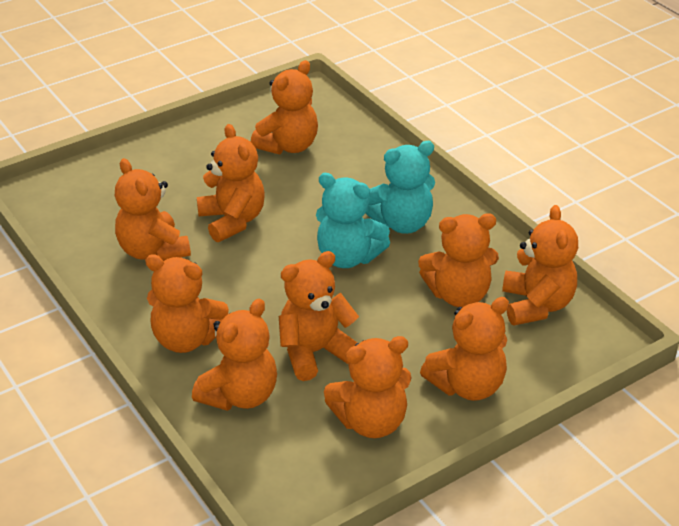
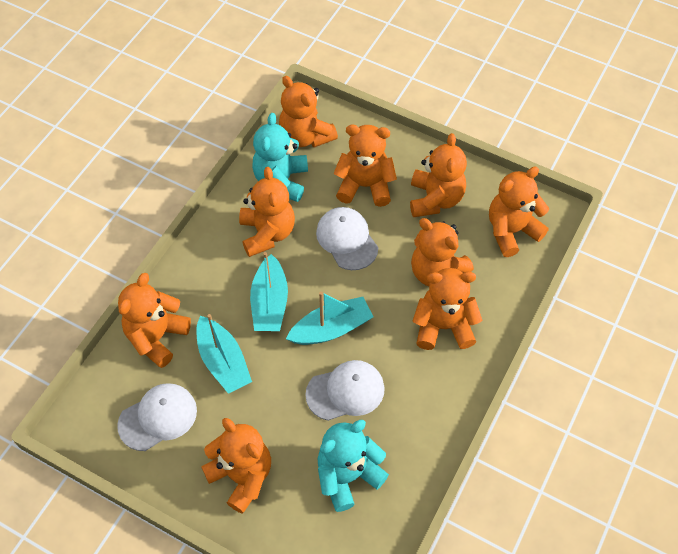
orange teddy bear: 10 -> 9
turquoise boat: 0 -> 3
white cap: 0 -> 3

